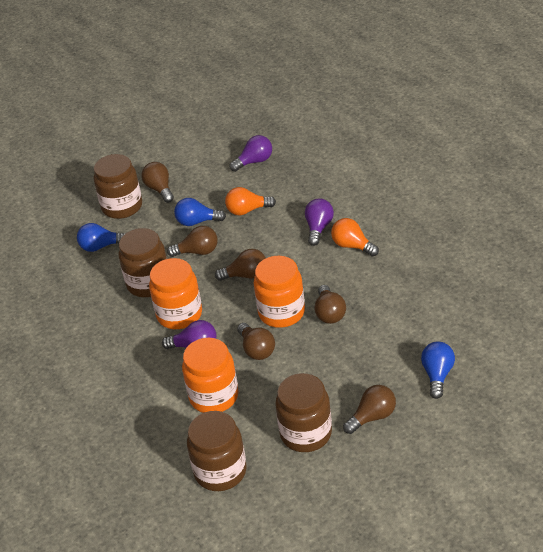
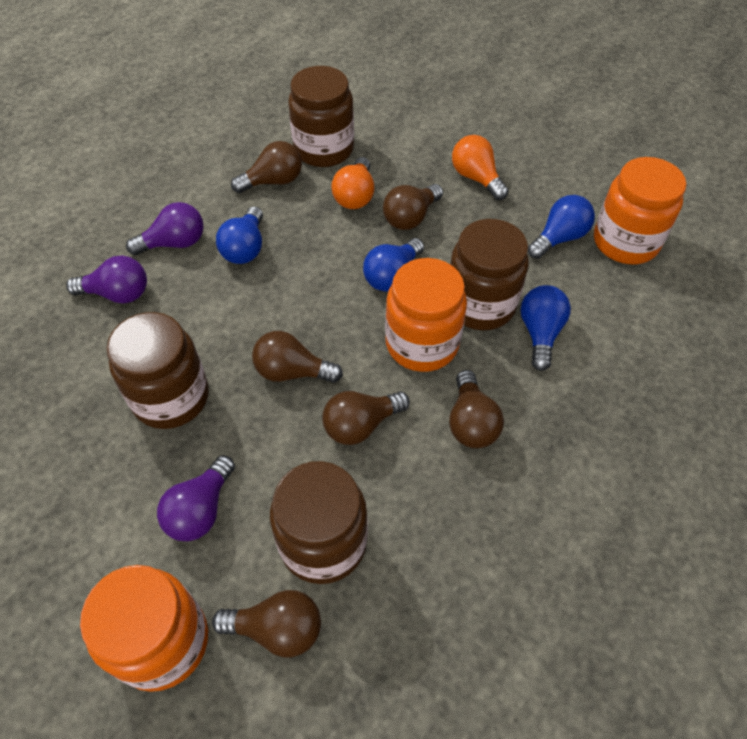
blue light bulb: 3 -> 4

